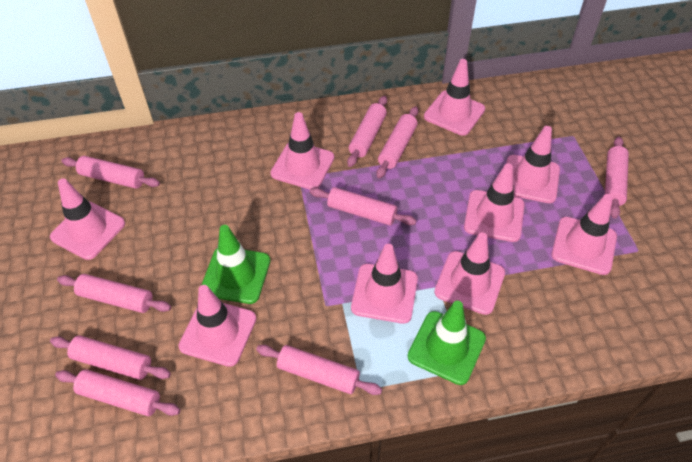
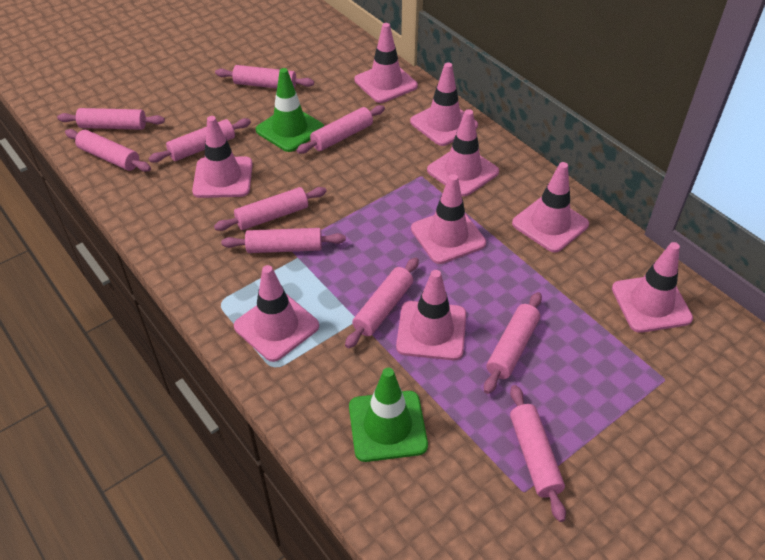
pink rolling pin: 9 -> 10

